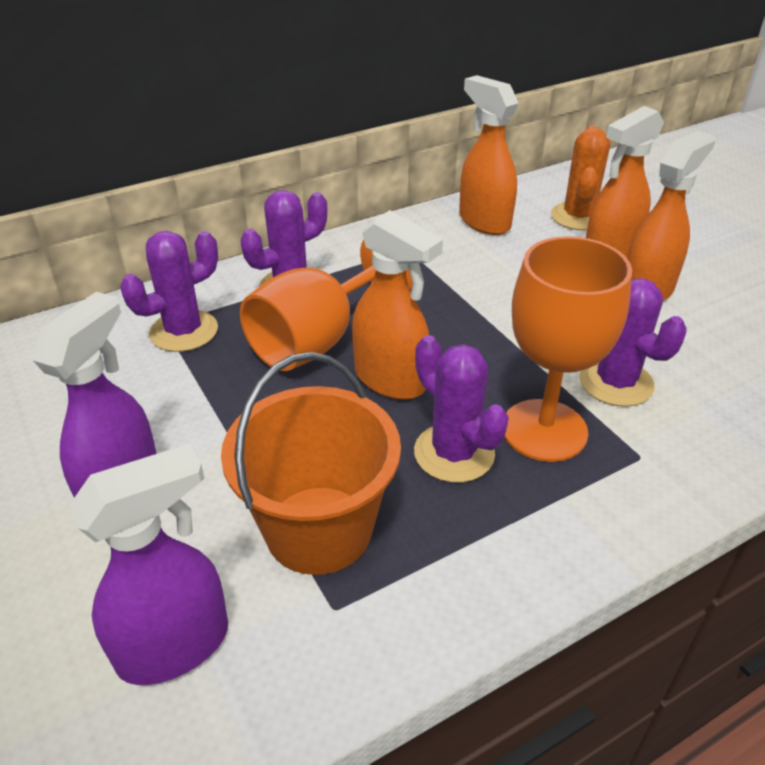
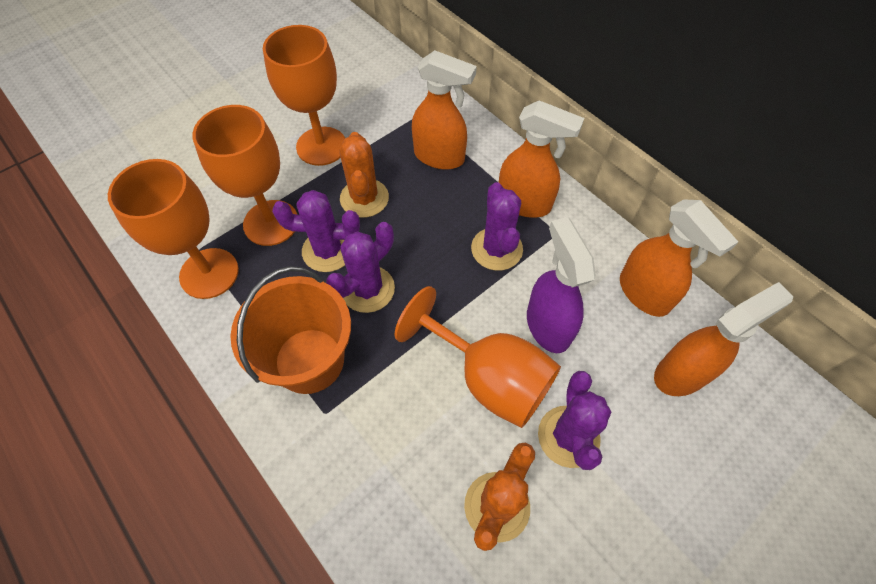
orange cactus: 1 -> 2
orange goblet: 2 -> 4
purple spray bottle: 2 -> 1

